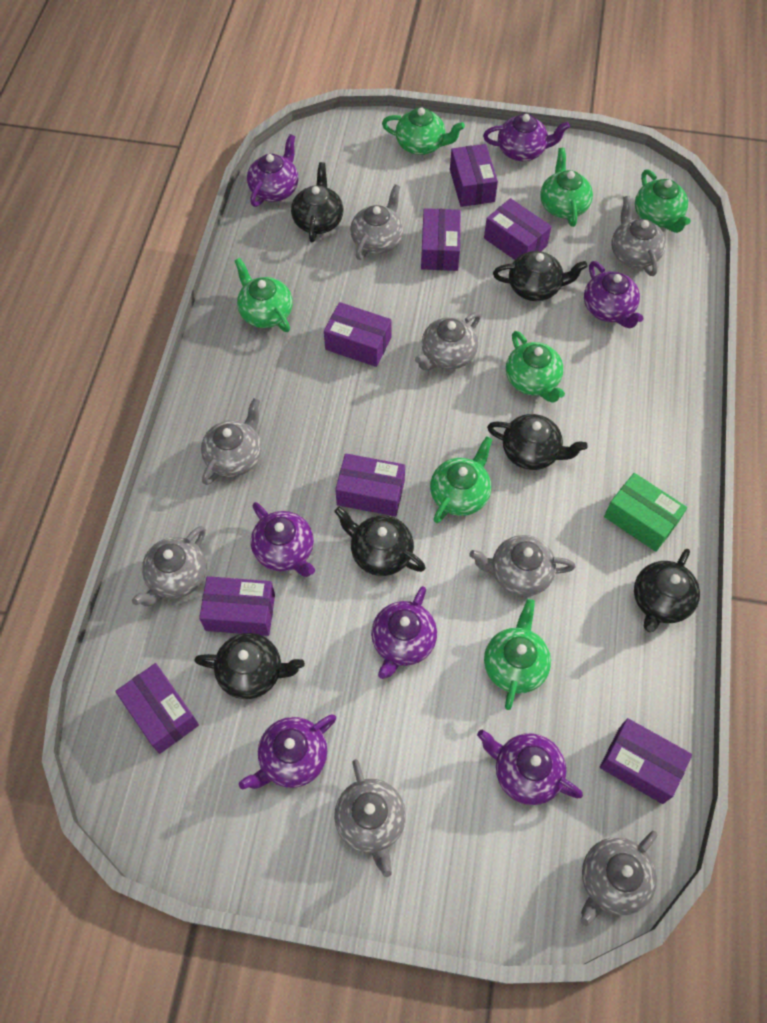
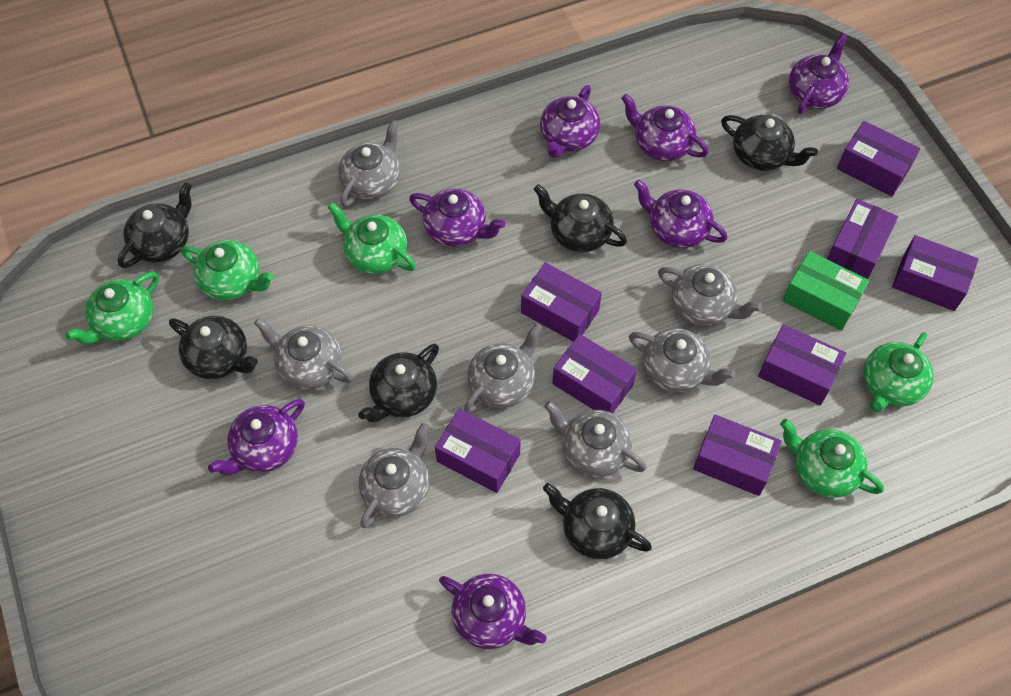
green teapot: 7 -> 5
grey teapot: 8 -> 7

